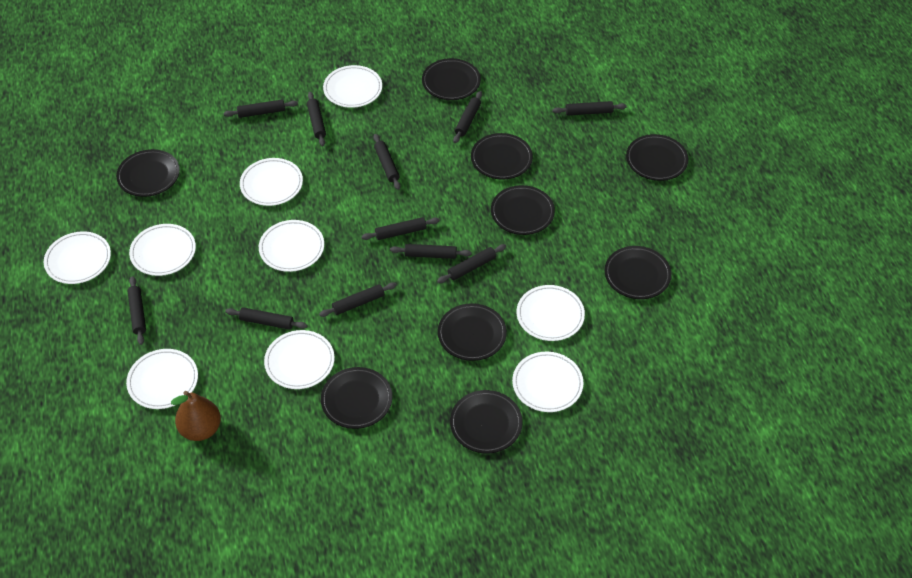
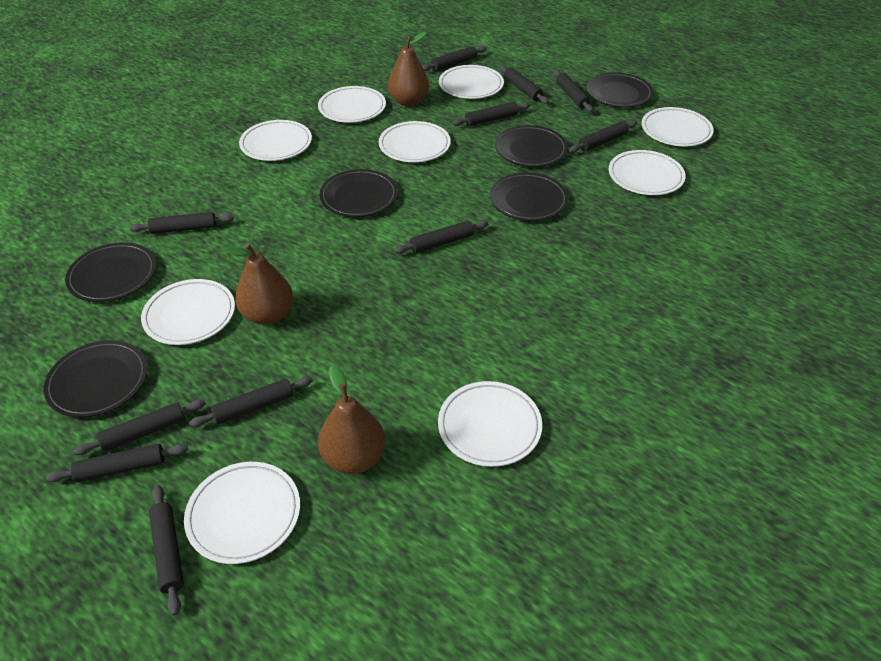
black plate: 9 -> 6
brown pear: 1 -> 3

